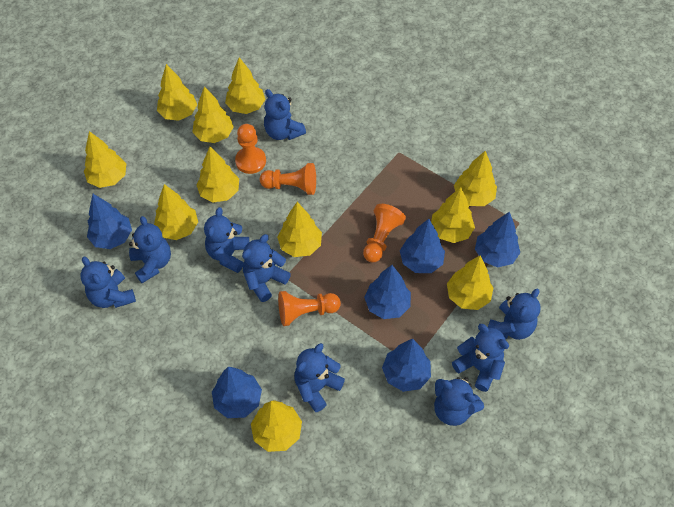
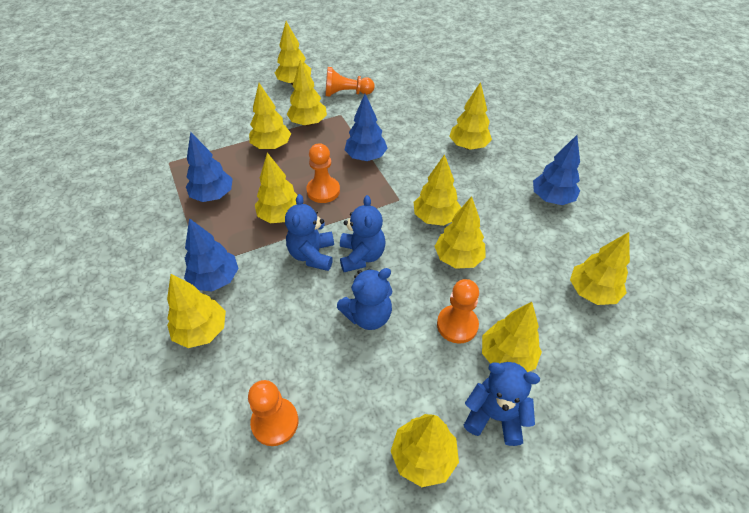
blue teddy bear: 9 -> 4
blue tree: 6 -> 4

